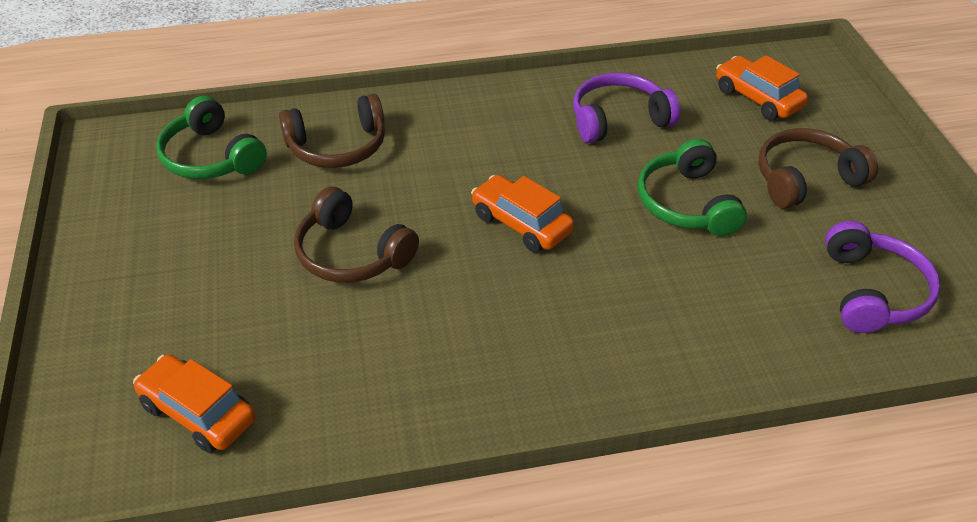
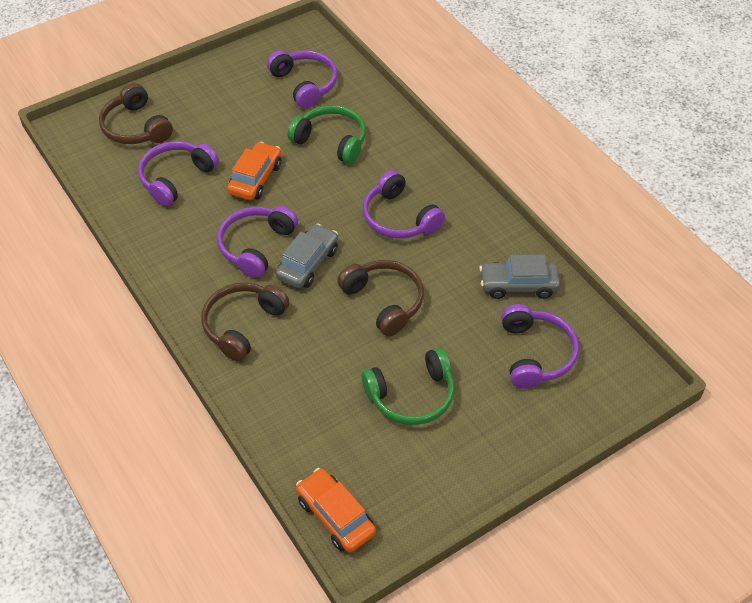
grey car: 0 -> 2
orange car: 3 -> 2
purple headphones: 2 -> 5

